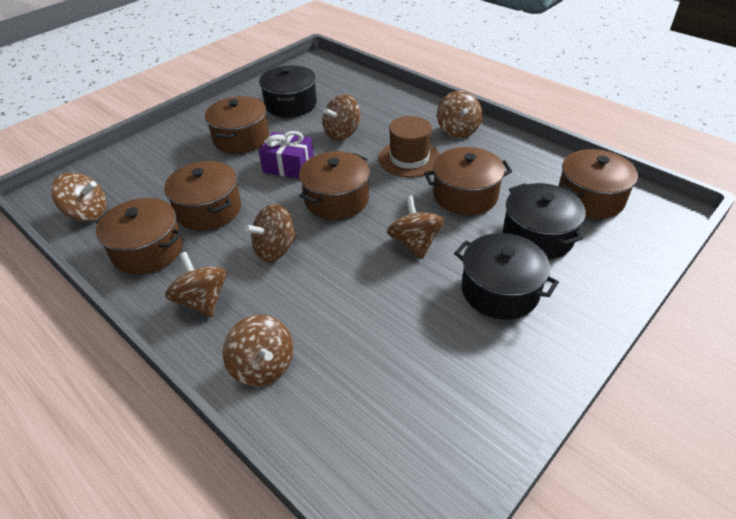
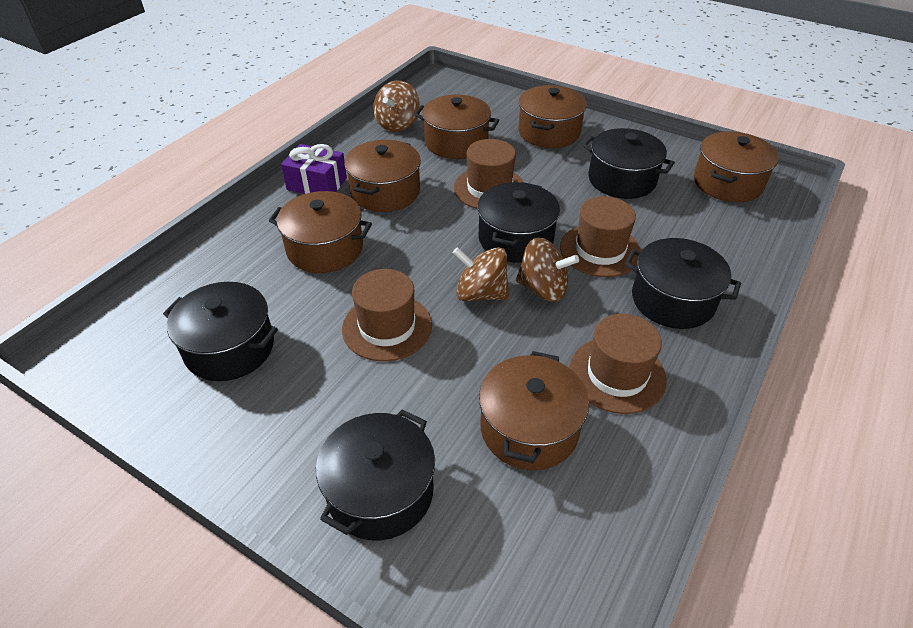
black pot: 3 -> 5
brown hat: 1 -> 4
brown spinning top: 7 -> 3

